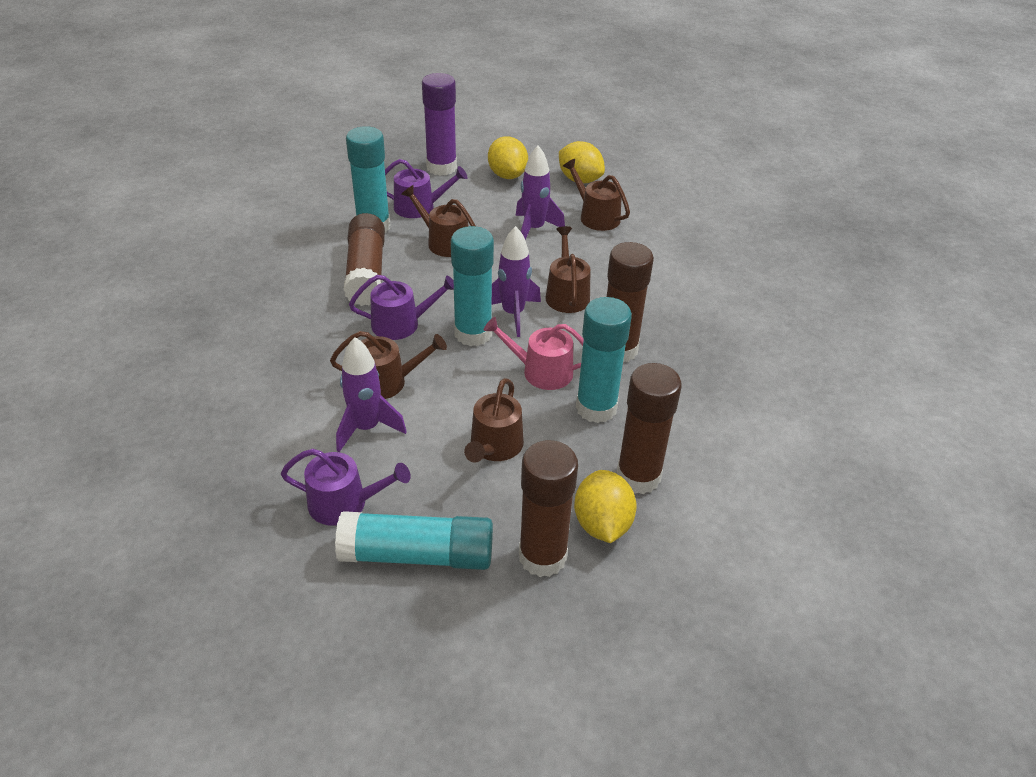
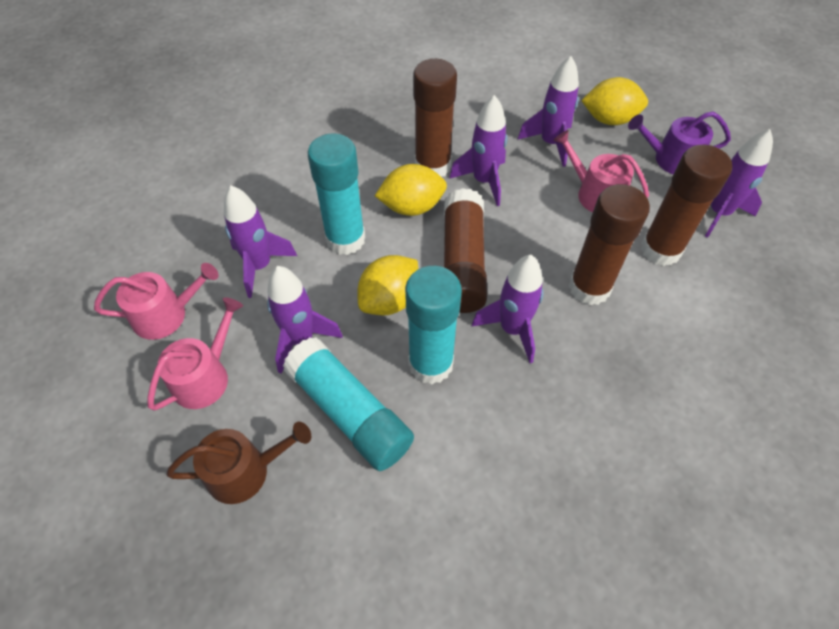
brown watering can: 5 -> 1
pink watering can: 1 -> 3
purple glue stick: 1 -> 0
purple rocket: 3 -> 6
purple watering can: 3 -> 1
turquoise glue stick: 4 -> 3

